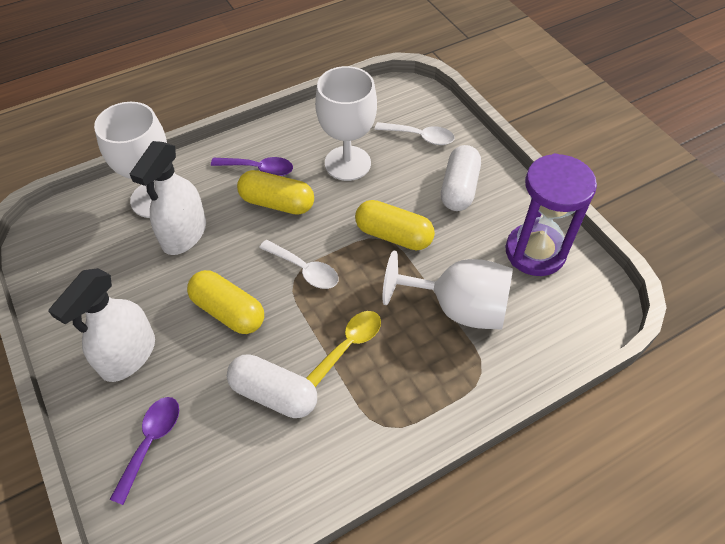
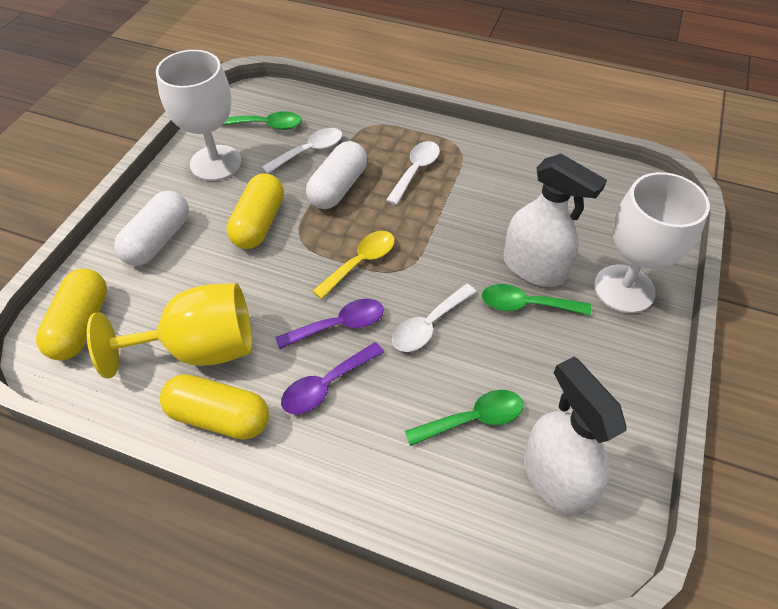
green spoon: 0 -> 3
purple hourglass: 1 -> 0
white goblet: 3 -> 2
white spoon: 2 -> 3
yellow goblet: 0 -> 1

